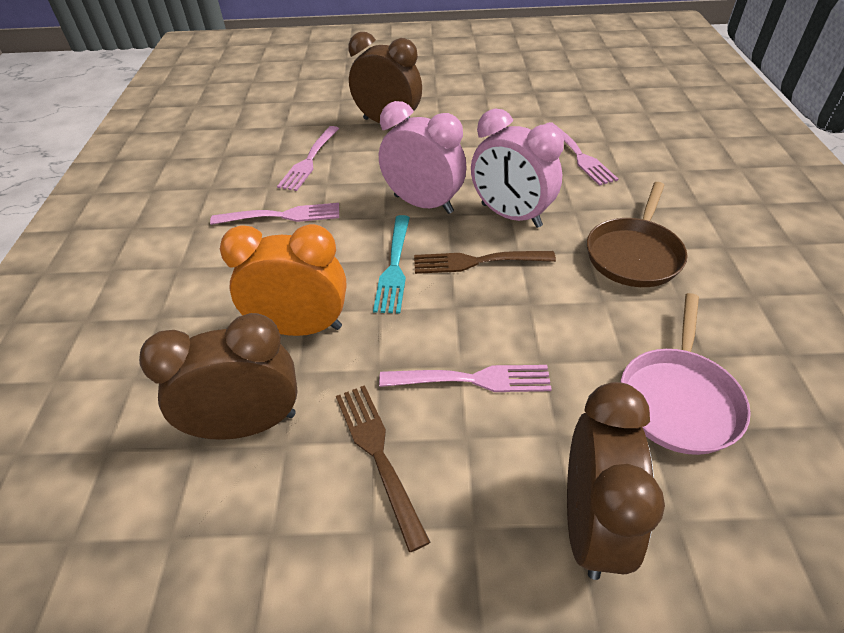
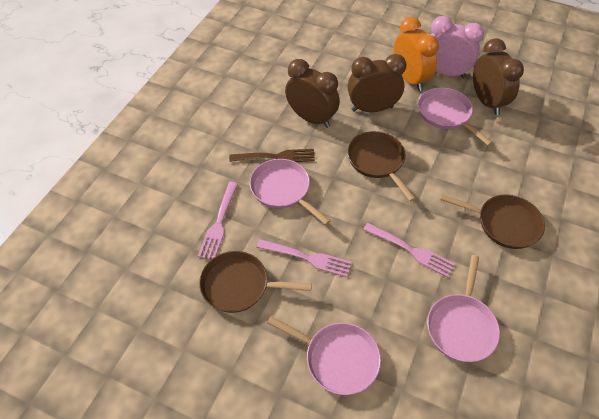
brown fork: 2 -> 1
brown pan: 1 -> 3
pink clock: 2 -> 1
pink fork: 4 -> 3
pink pan: 1 -> 4
turquoise fork: 1 -> 0

